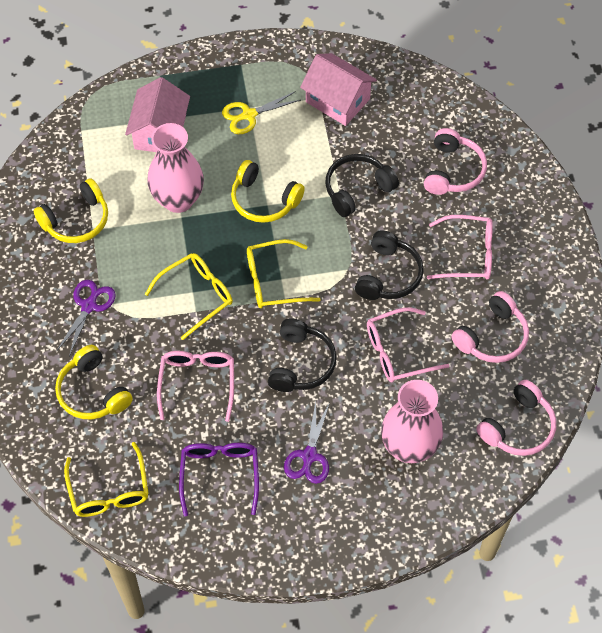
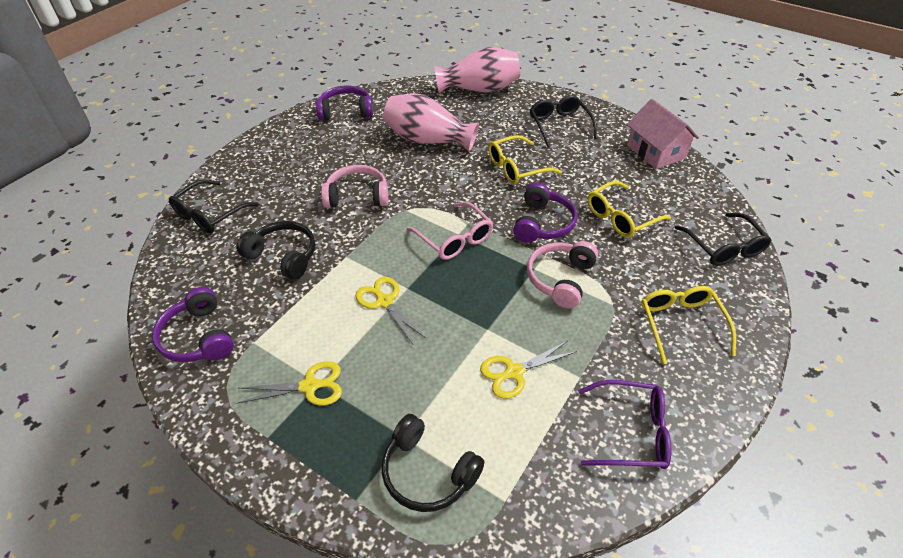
black glasses: 0 -> 3
black headphones: 3 -> 2
pink glasses: 3 -> 1
pink headphones: 3 -> 2
pink house: 2 -> 1
purple headphones: 0 -> 3
purple scissors: 2 -> 0
yellow headphones: 3 -> 0
yellow scissors: 1 -> 3

